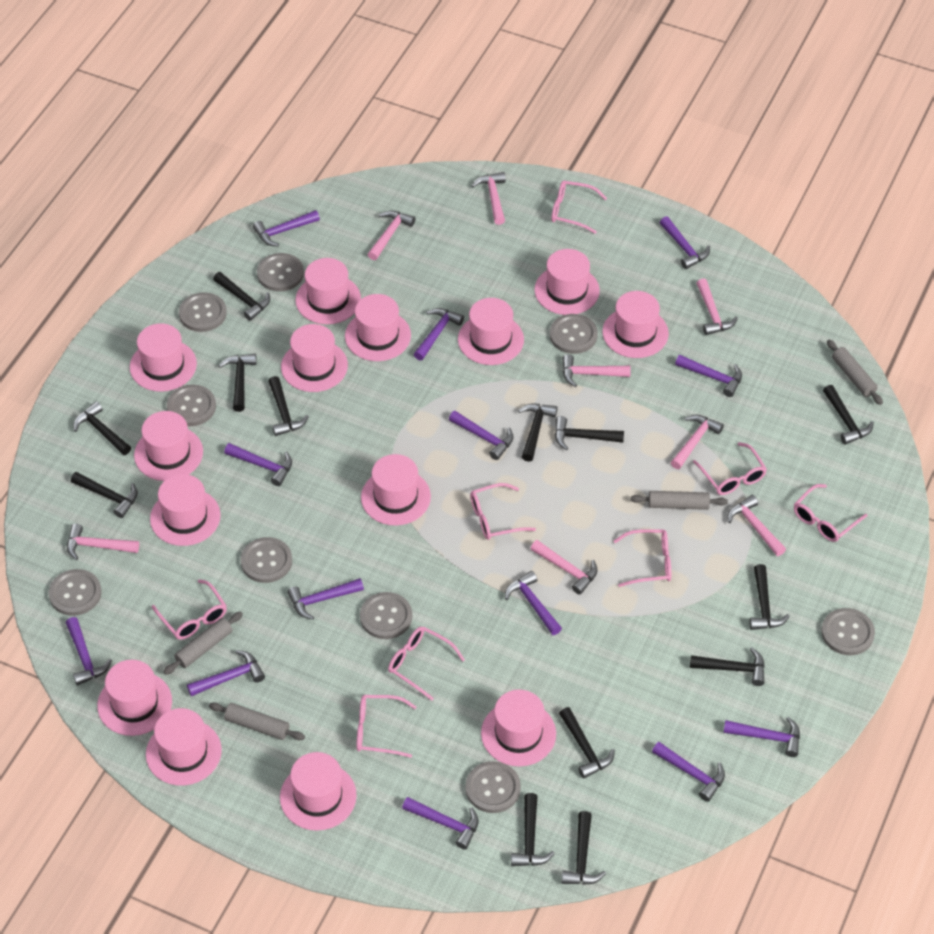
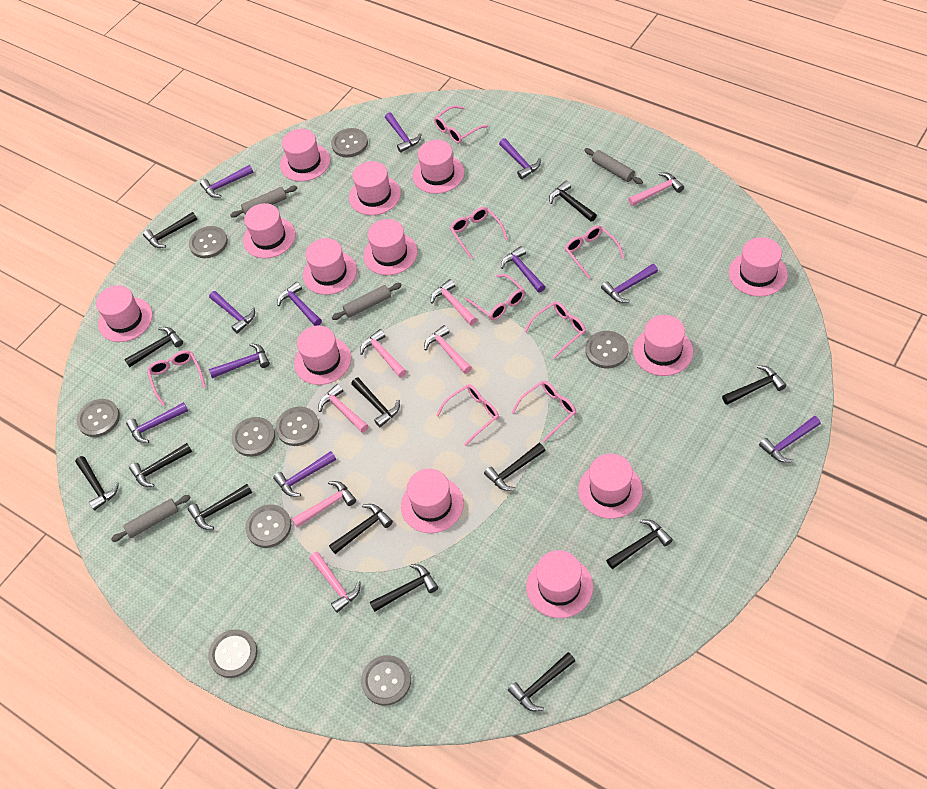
pink hammer: 8 -> 7
pink hat: 14 -> 13
purple hammer: 13 -> 11

